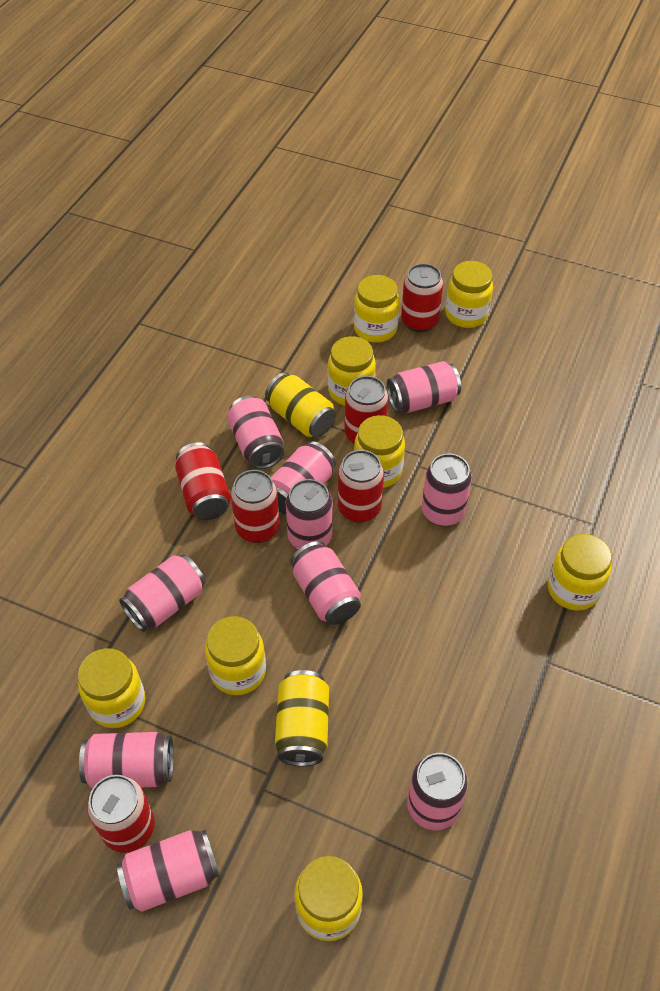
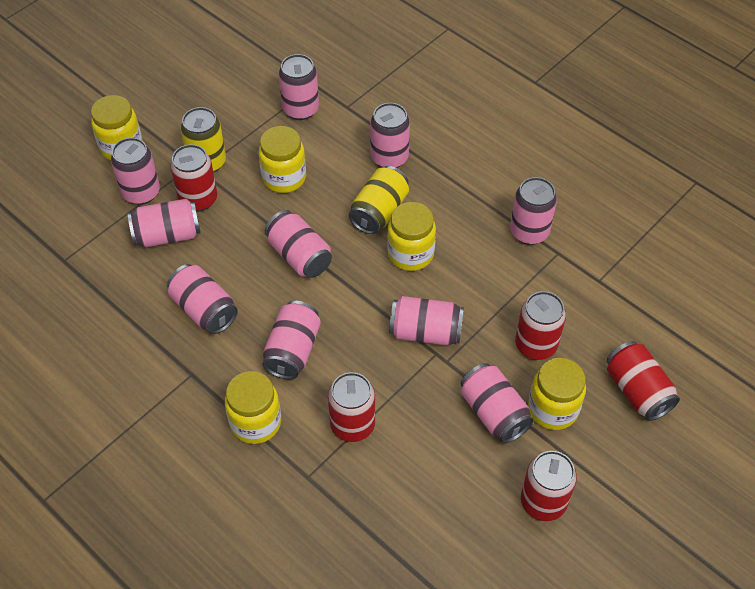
red can: 6 -> 5
yellow jar: 8 -> 5

